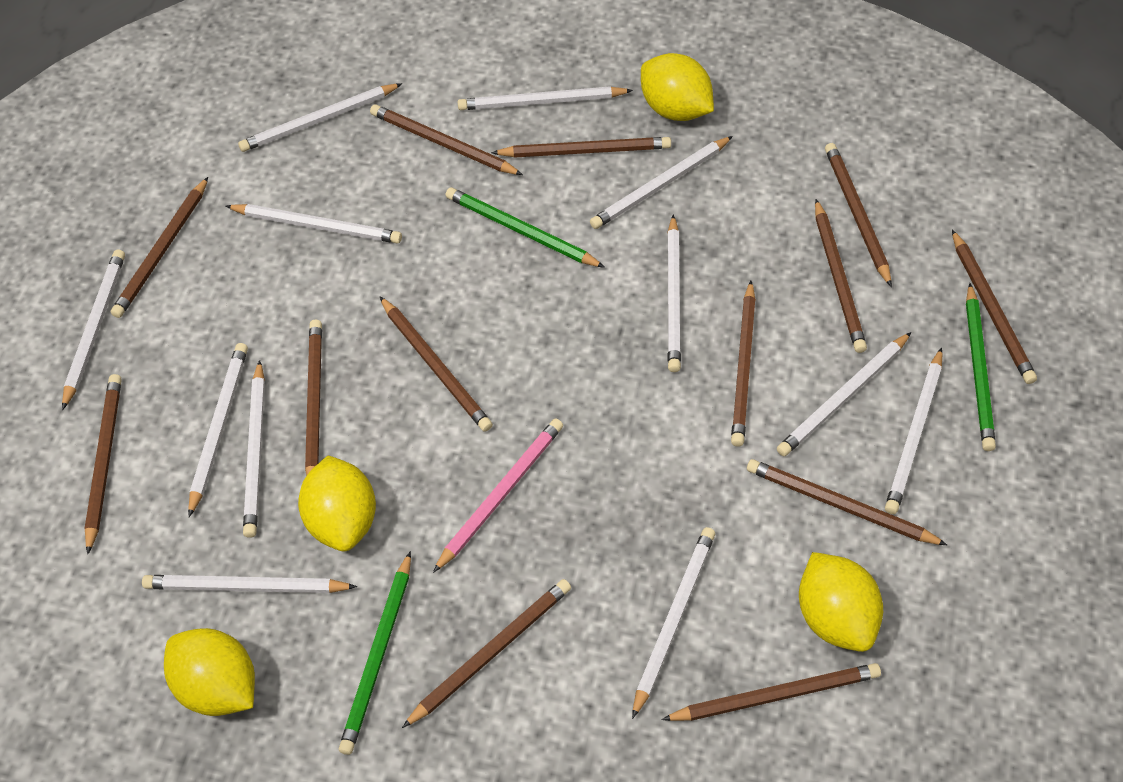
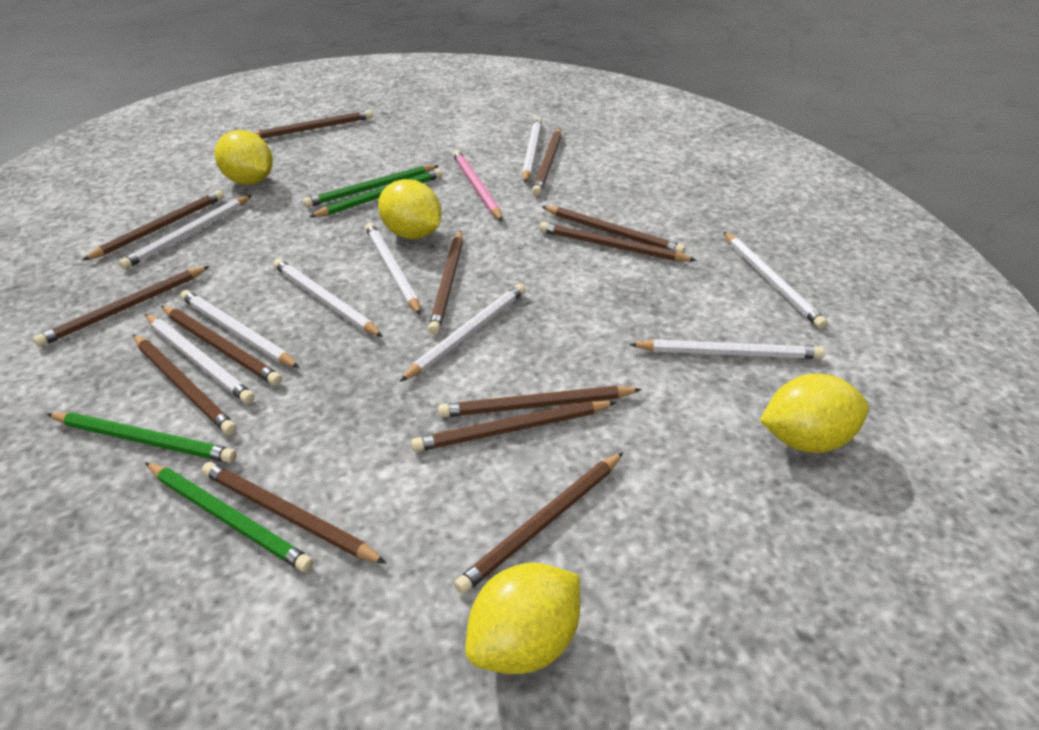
green pencil: 3 -> 4
white pencil: 12 -> 9

